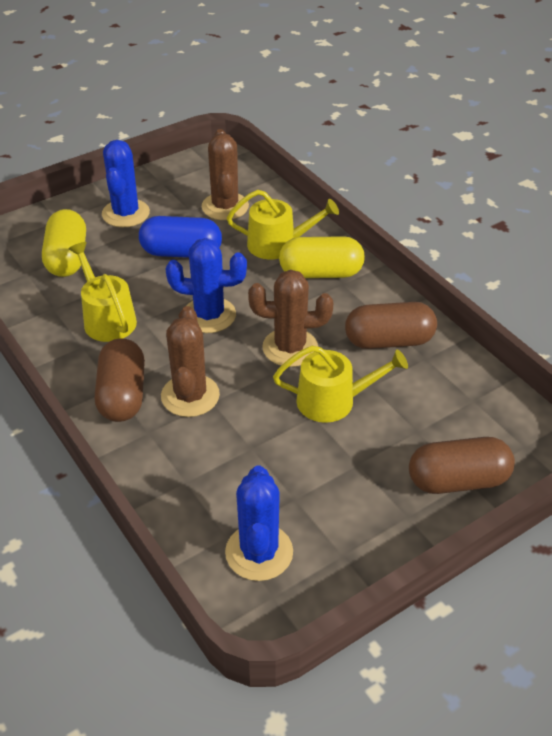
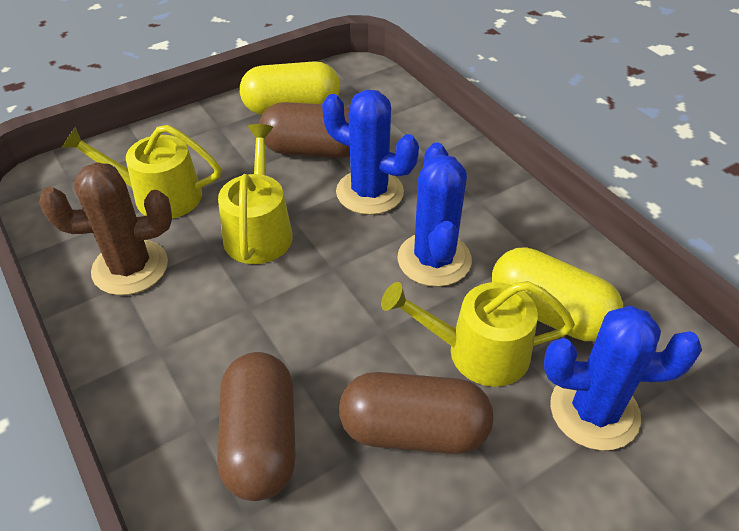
blue capsule: 1 -> 0
brown cactus: 3 -> 1

